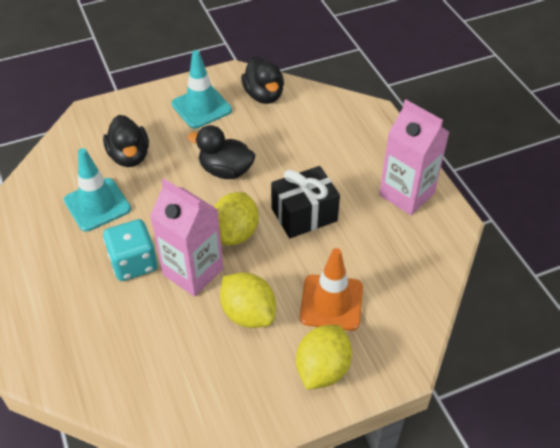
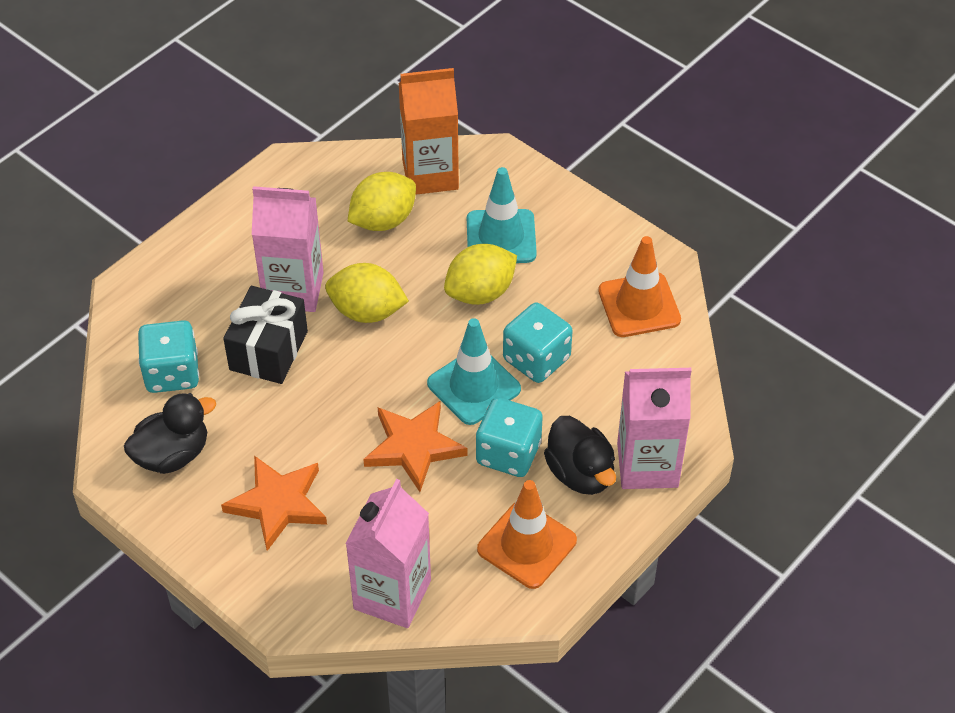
black duck: 3 -> 2
orange carton: 0 -> 1
orange star: 0 -> 2
orange traffic cone: 1 -> 2
pink carton: 2 -> 3
turquoise dice: 1 -> 3

